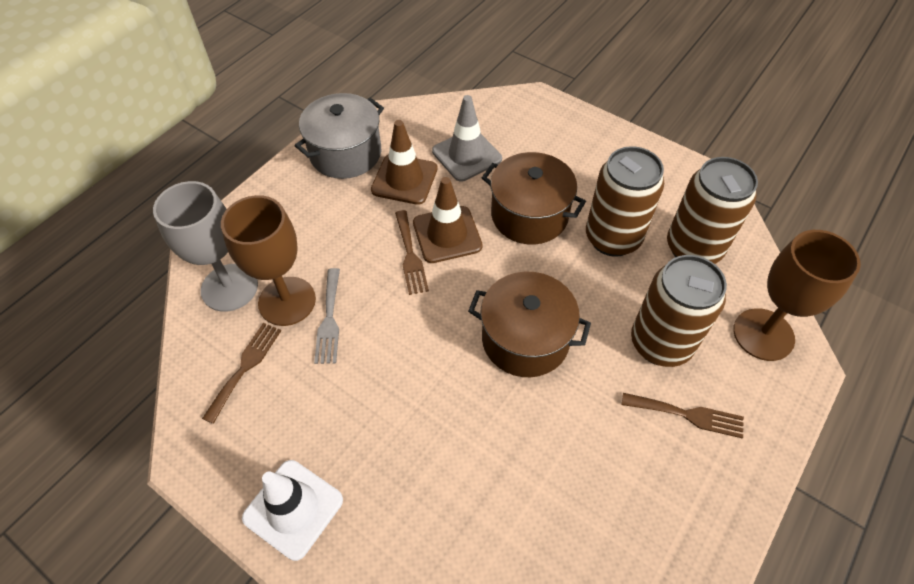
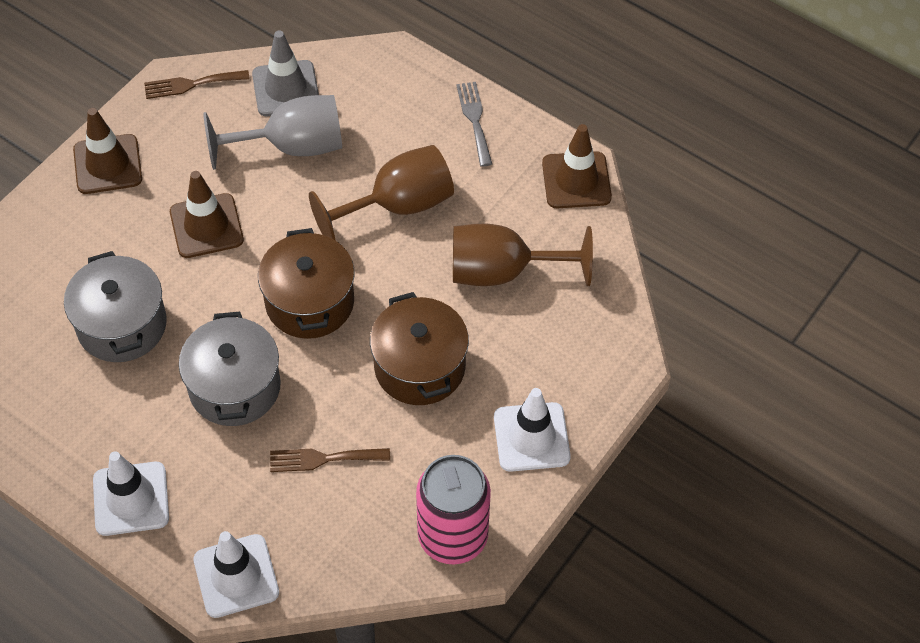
brown can: 3 -> 0
brown fork: 3 -> 2
brown traffic cone: 2 -> 3
grey pot: 1 -> 2
pink can: 0 -> 1
white traffic cone: 1 -> 3

